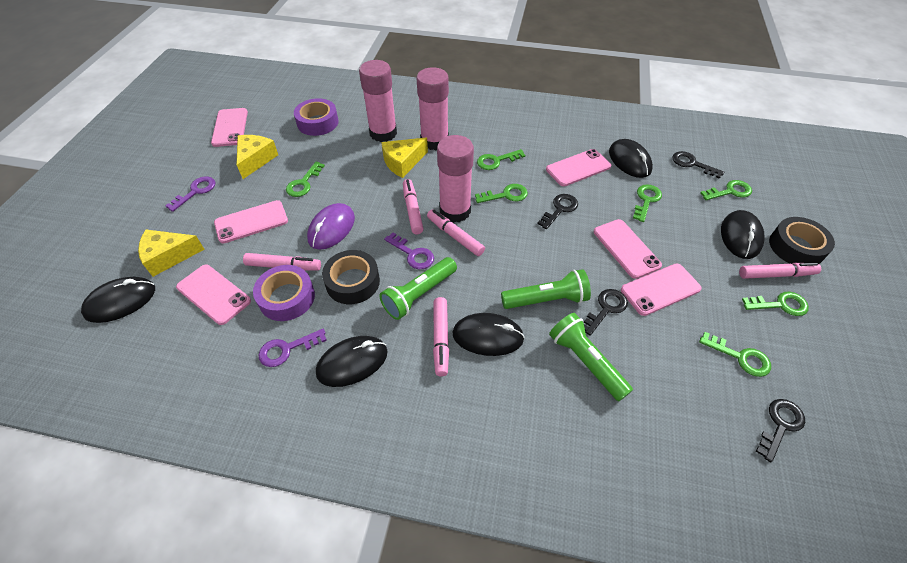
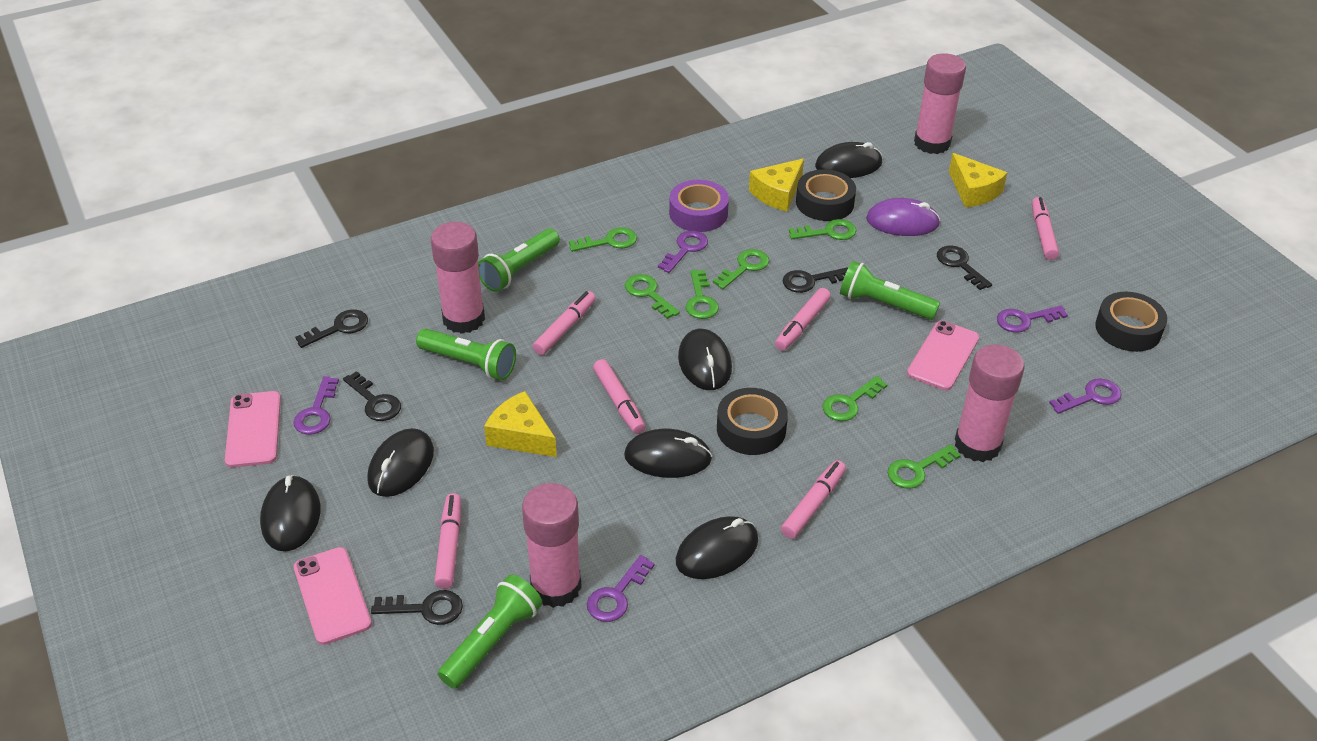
black key: 4 -> 5
black mouse: 5 -> 6
black tape: 2 -> 3
green flashlight: 3 -> 4
pink glue stick: 3 -> 4
pink marker: 5 -> 6
pink phone: 6 -> 3
purple key: 3 -> 5
purple tape: 2 -> 1

